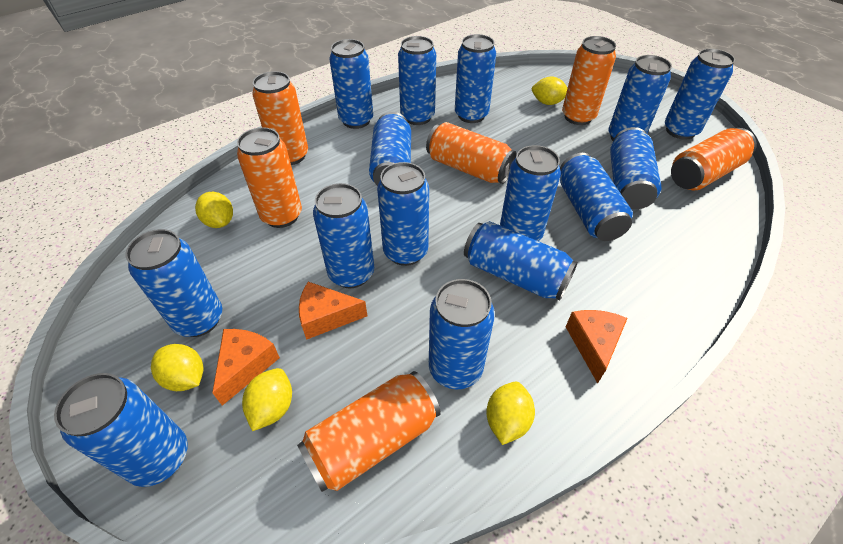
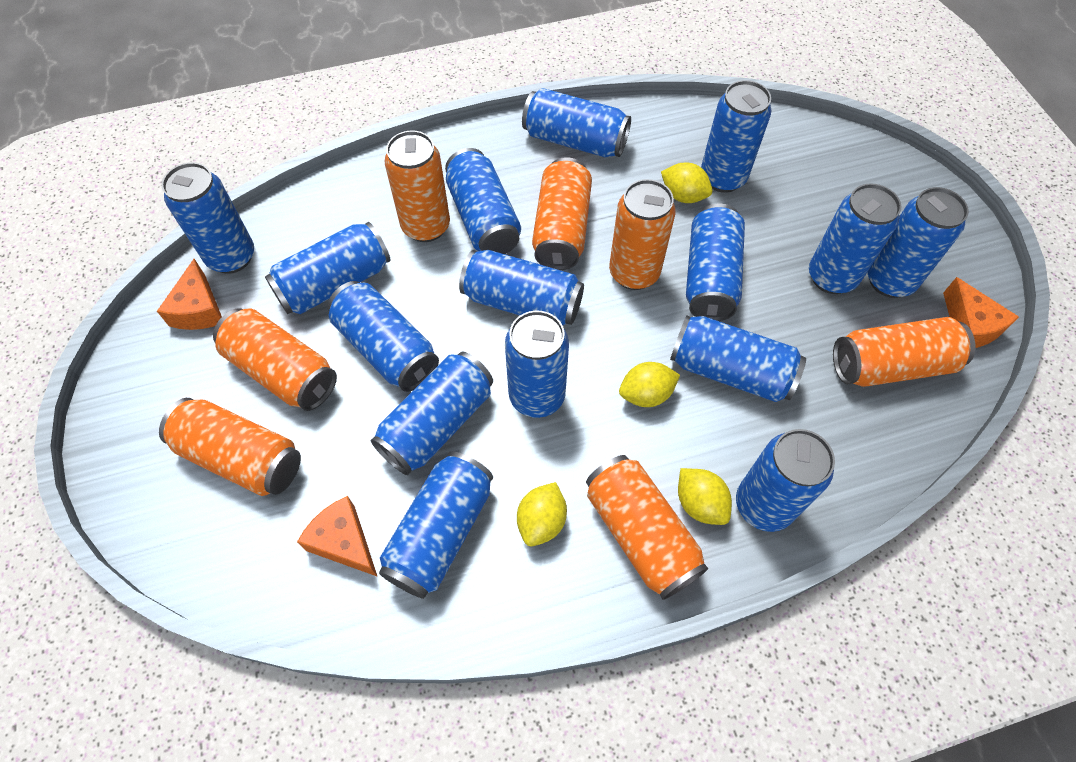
orange can: 6 -> 7
yellow lemon: 5 -> 4

